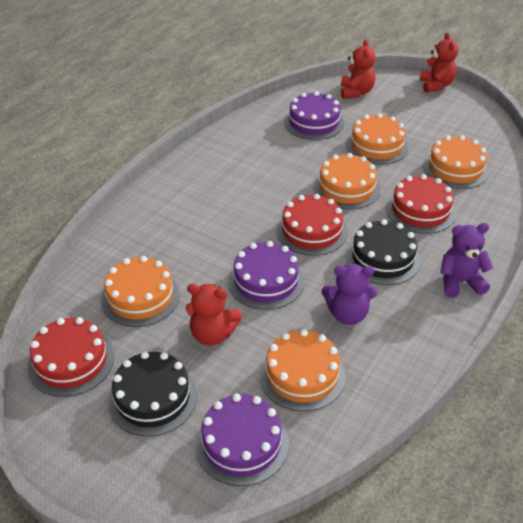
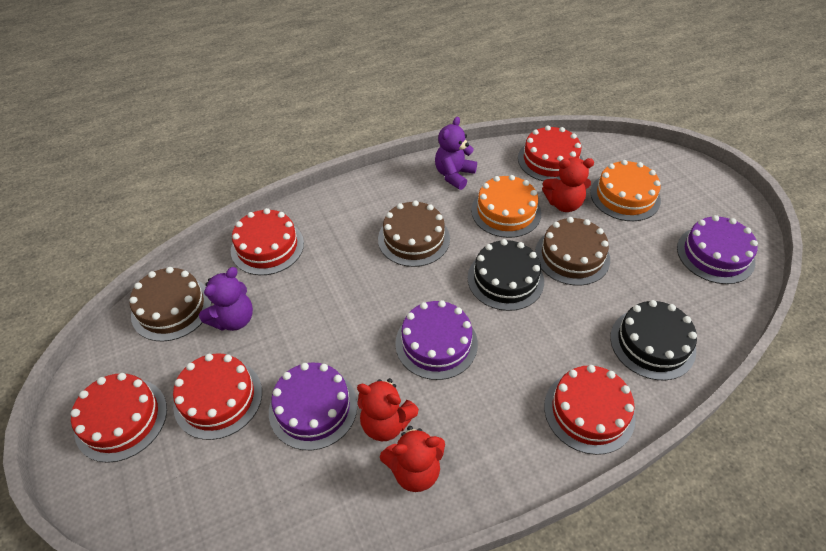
brown cake: 0 -> 3
orange cake: 5 -> 2
red cake: 3 -> 5

